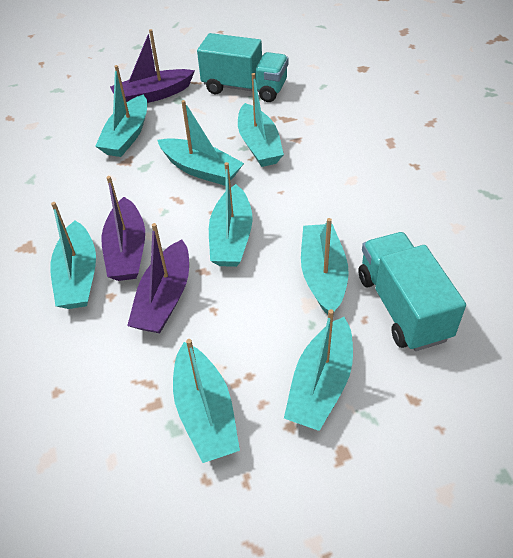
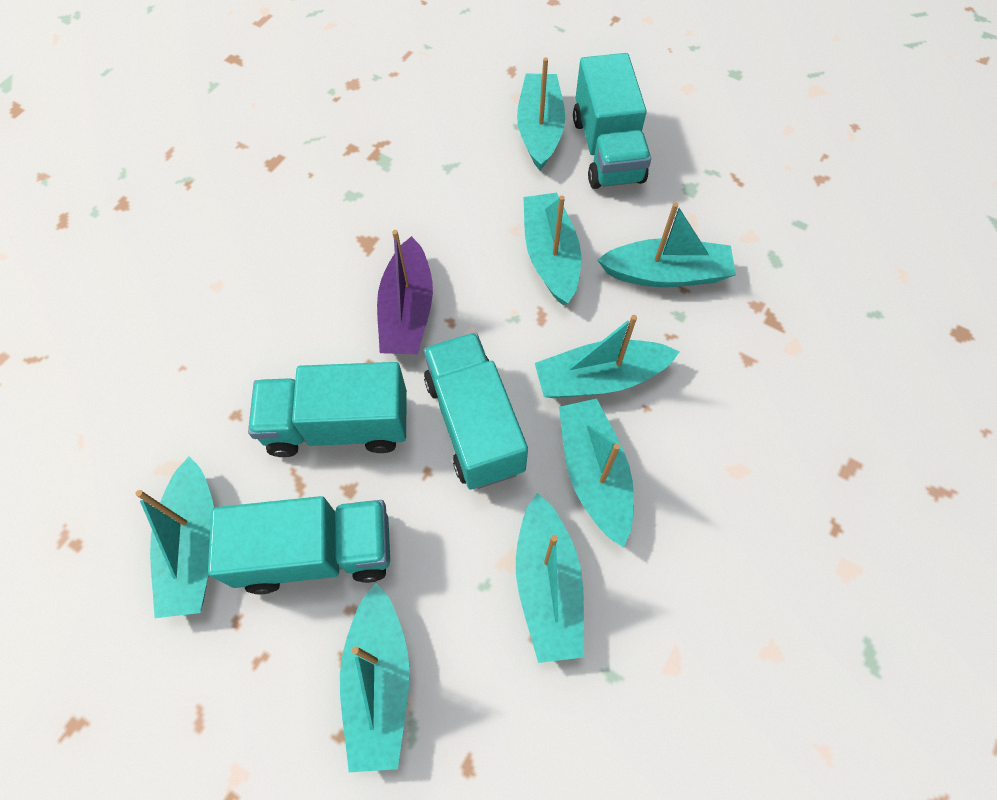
purple boat: 3 -> 1
turquoise truck: 2 -> 4

